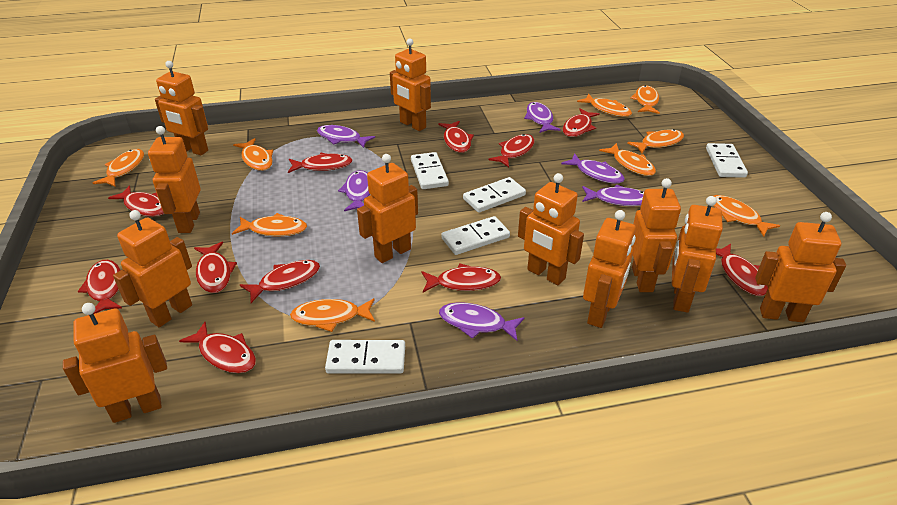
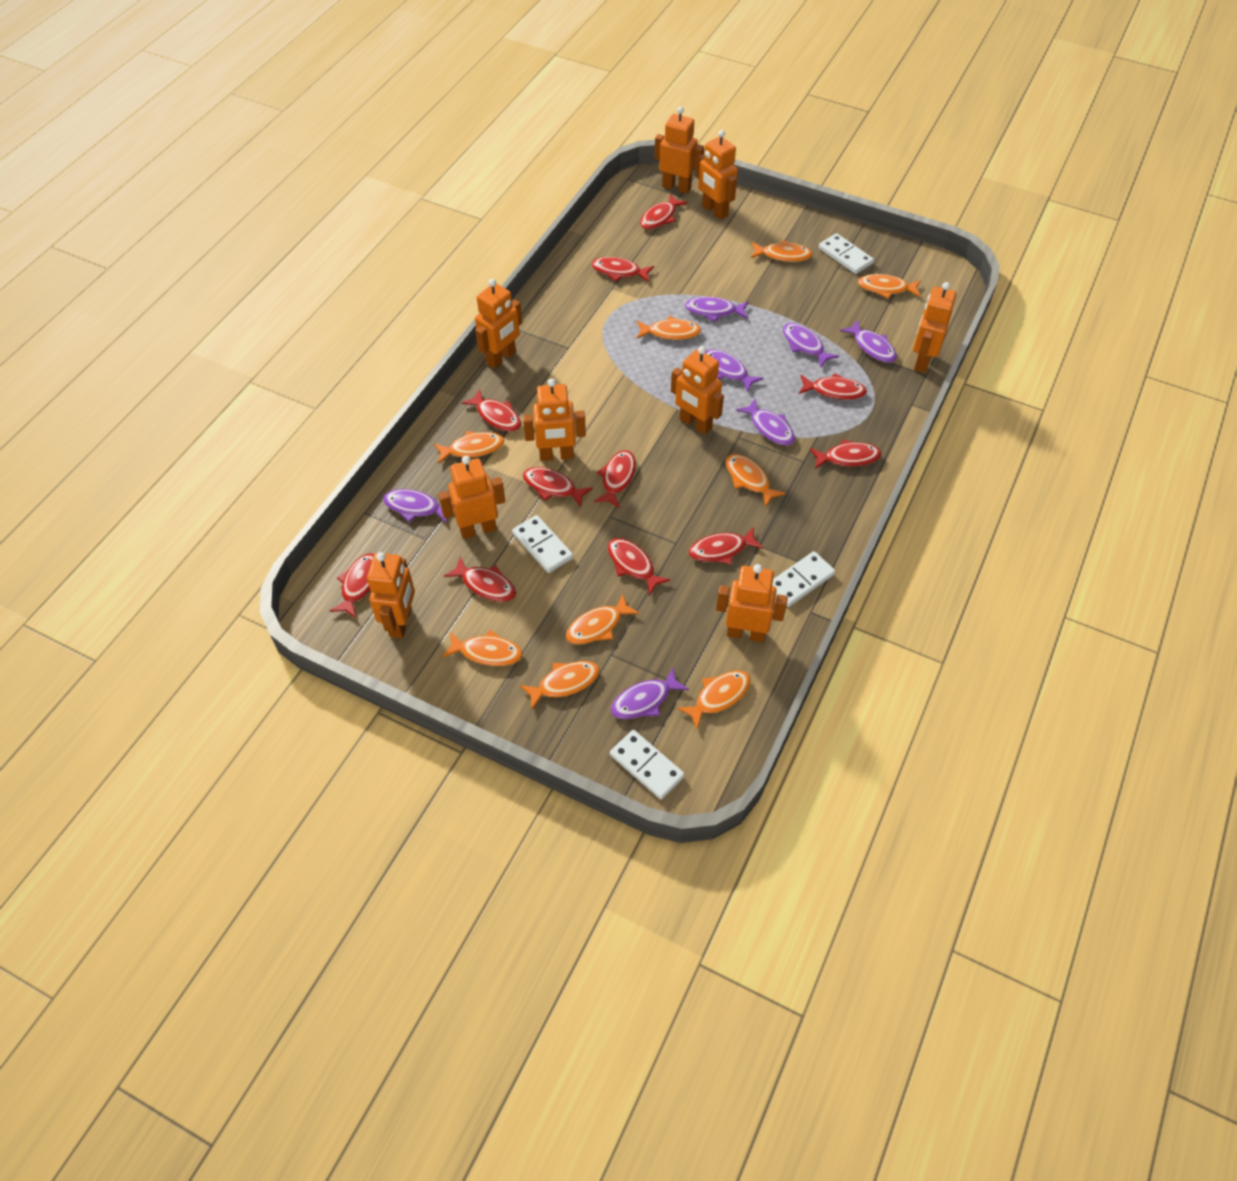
orange robot: 11 -> 9
purple fish: 6 -> 7
white domino: 5 -> 4

